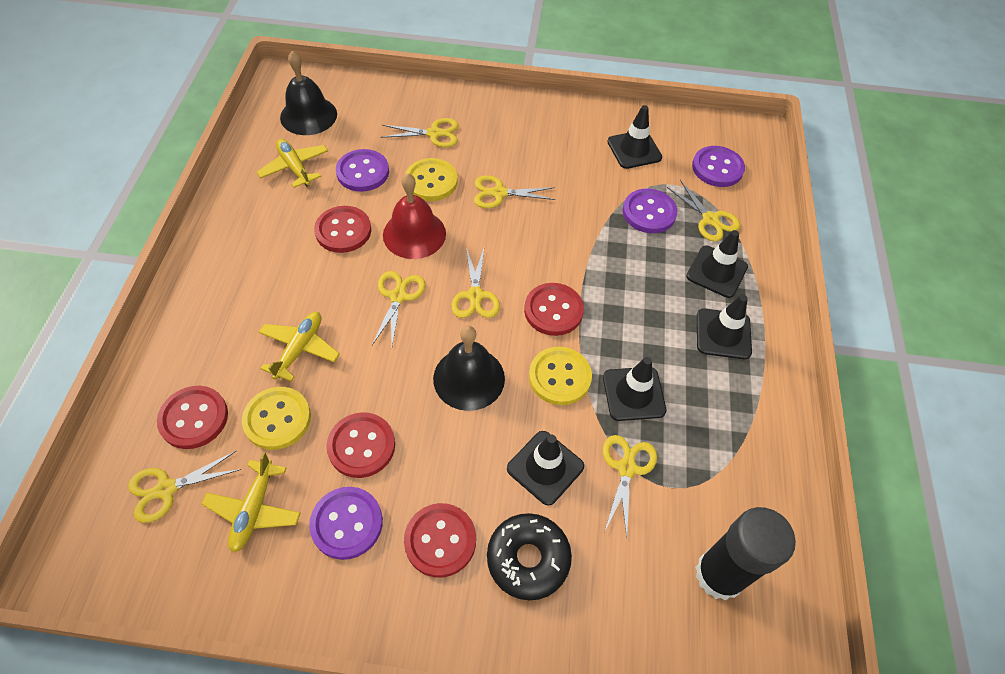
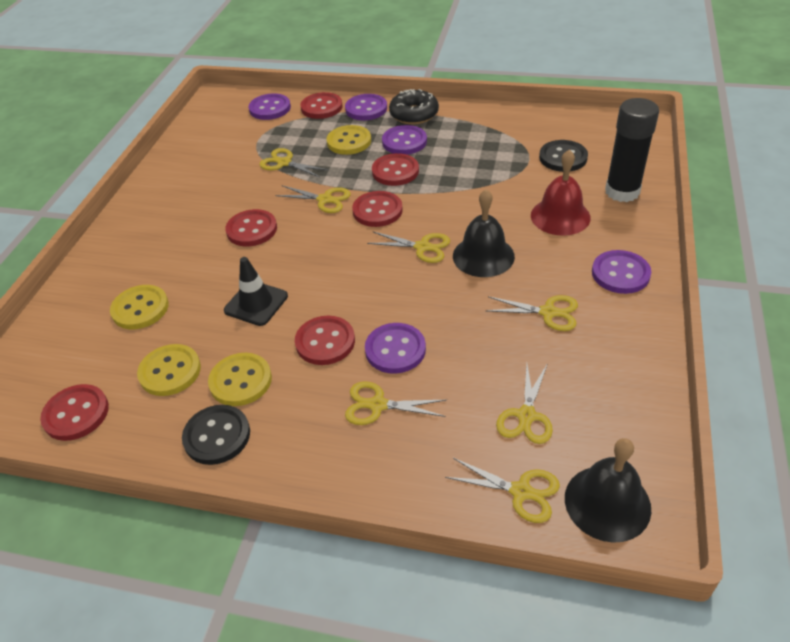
black button: 0 -> 2
black traffic cone: 5 -> 1
purple button: 4 -> 5
red button: 5 -> 6
yellow button: 3 -> 4
yellow plane: 3 -> 0

